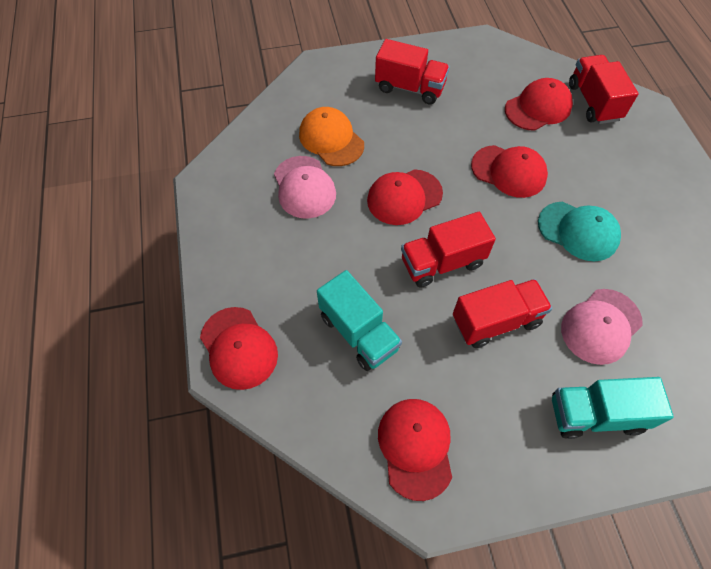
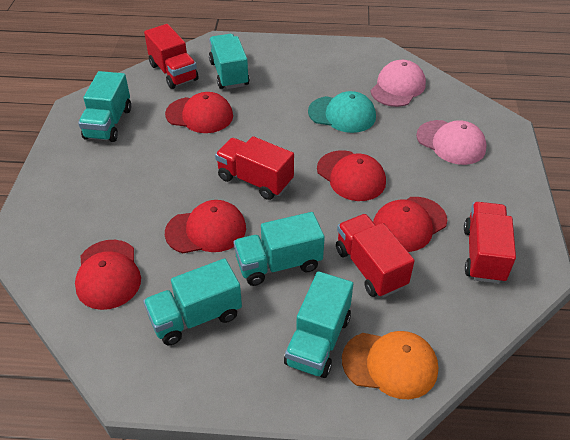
turquoise truck: 2 -> 5

